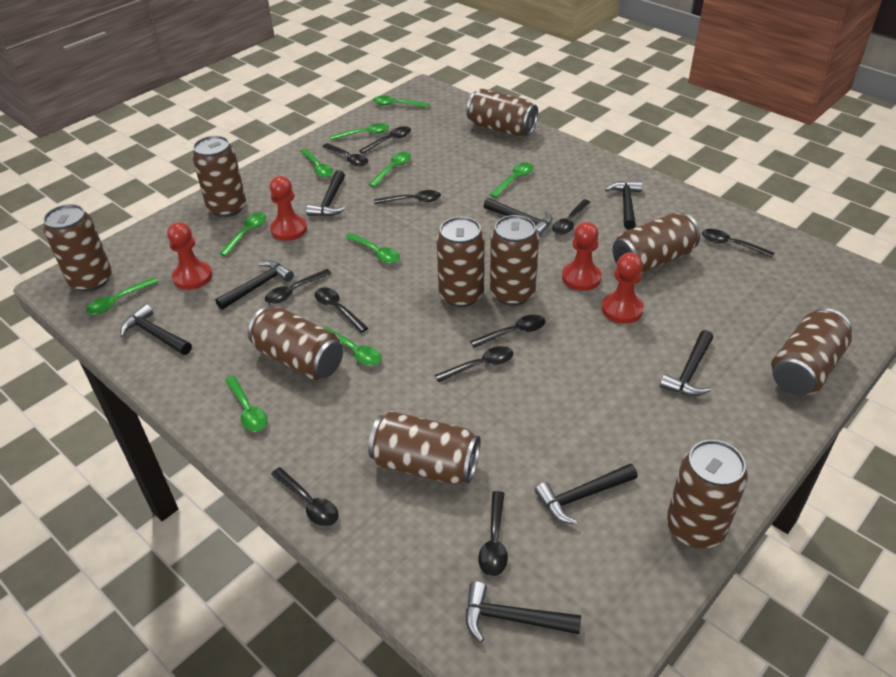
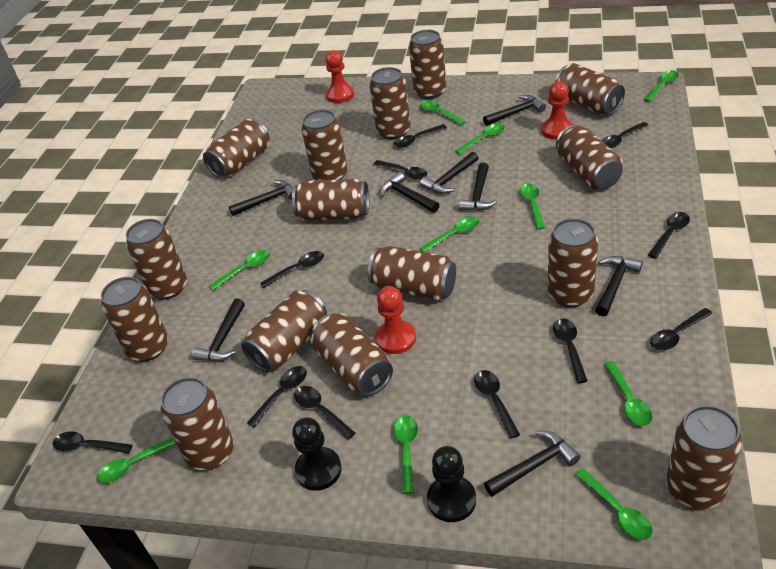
black pawn: 0 -> 2
brown can: 10 -> 15
red pawn: 4 -> 3

